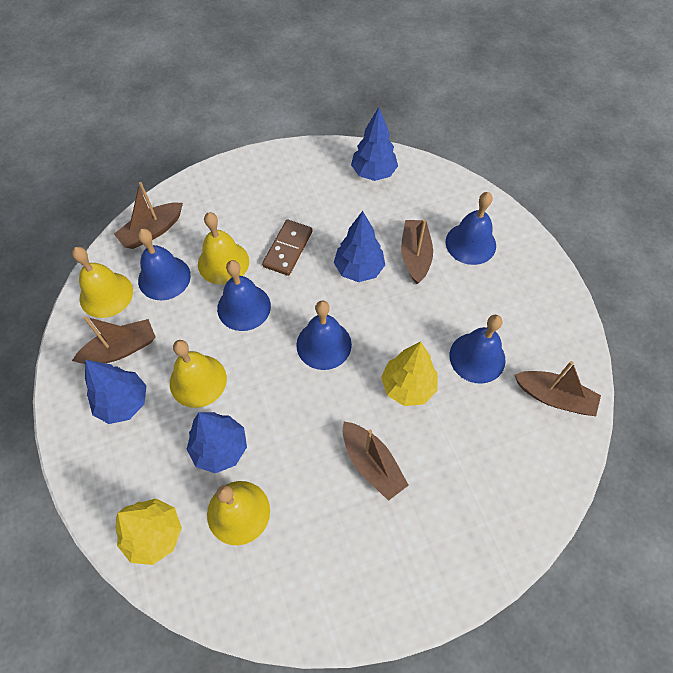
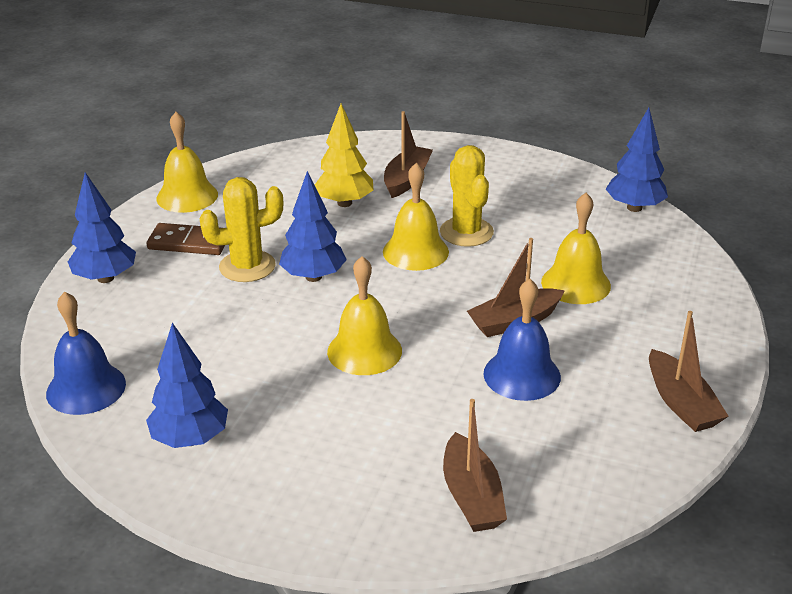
blue bell: 5 -> 2
brown boat: 5 -> 4
yellow cactus: 0 -> 2
yellow tree: 2 -> 1

